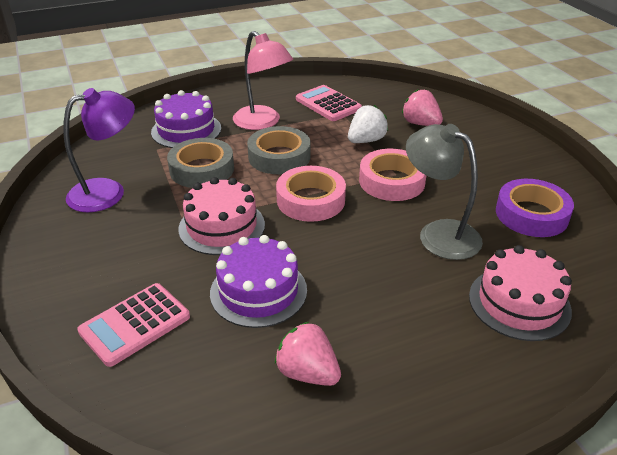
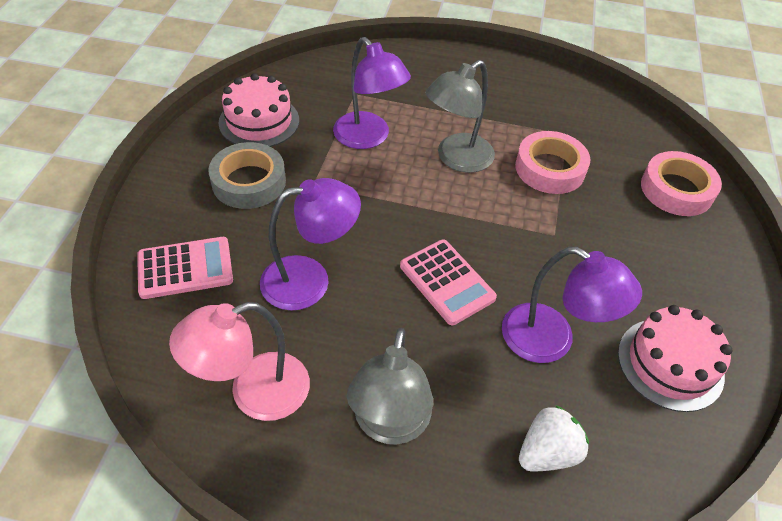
grey lamp: 1 -> 2
grey tape: 2 -> 1
pink strawberry: 2 -> 0
purple cake: 2 -> 0
purple lamp: 1 -> 3
purple tape: 1 -> 0

